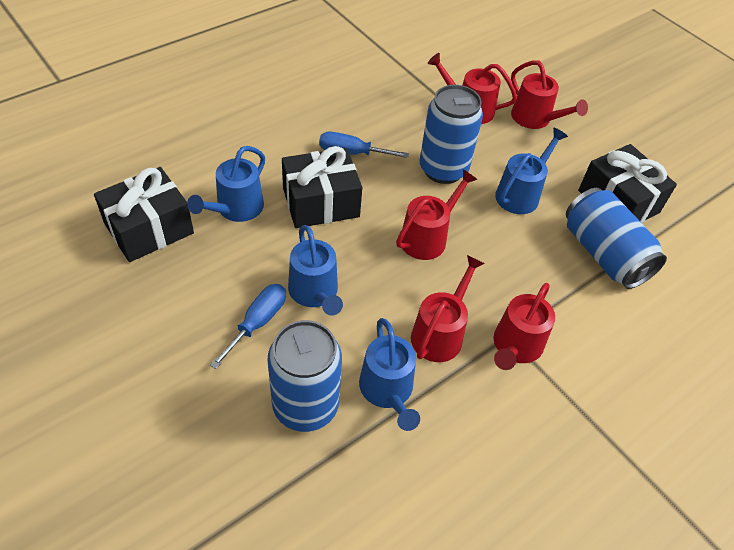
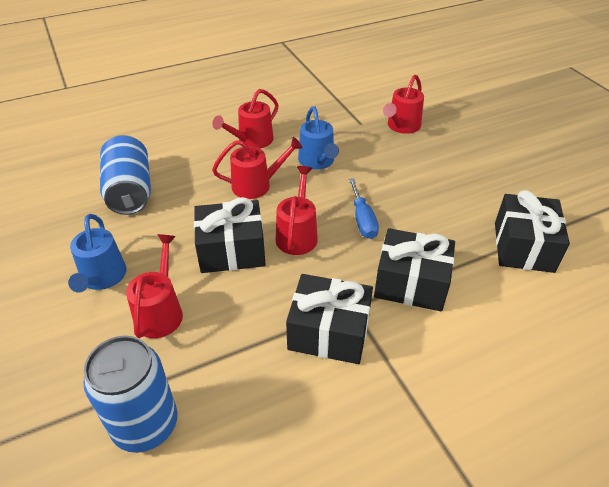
black gift: 3 -> 4
blue can: 3 -> 2
blue screwdriver: 2 -> 1
blue watering can: 4 -> 2

